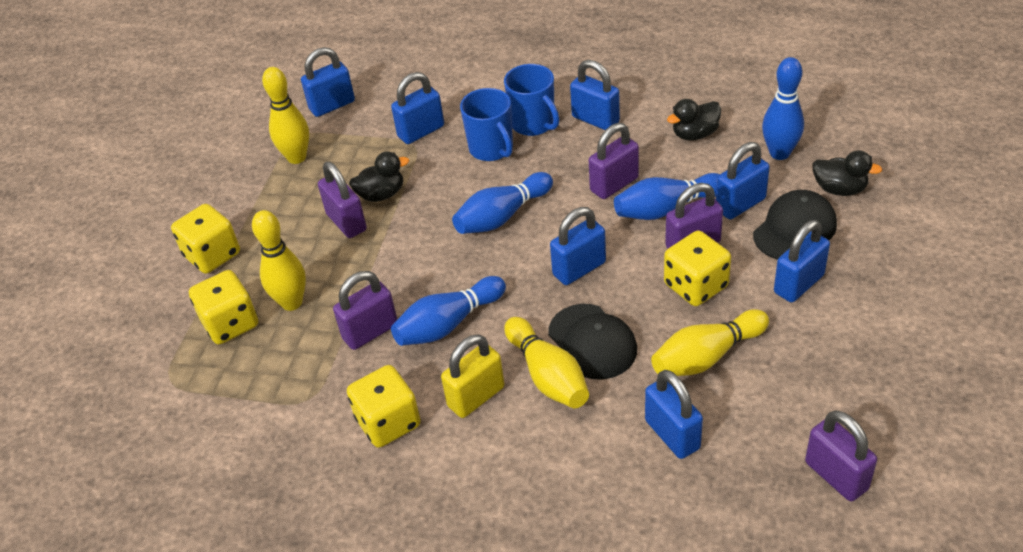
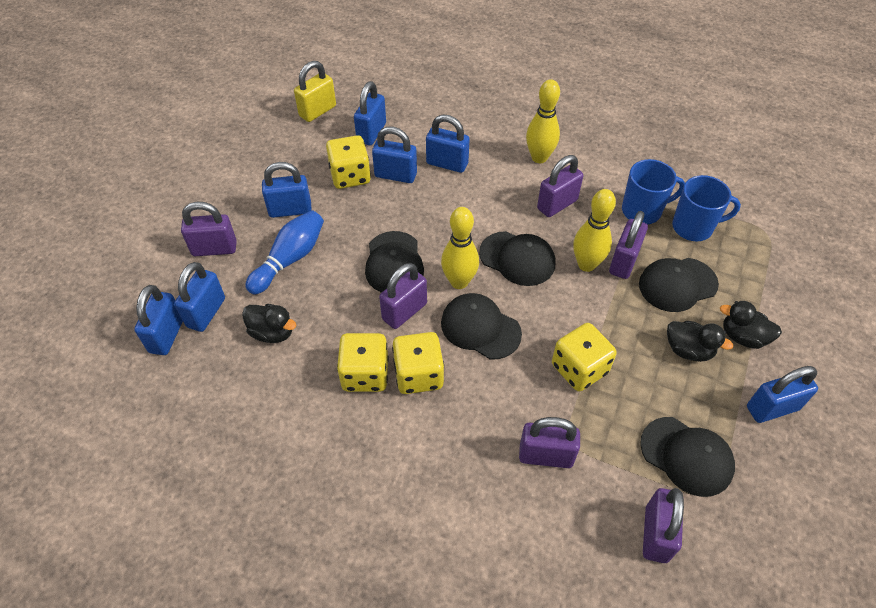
black cap: 2 -> 5
blue bowling pin: 4 -> 1
purple padlock: 5 -> 6
yellow bowling pin: 4 -> 3

